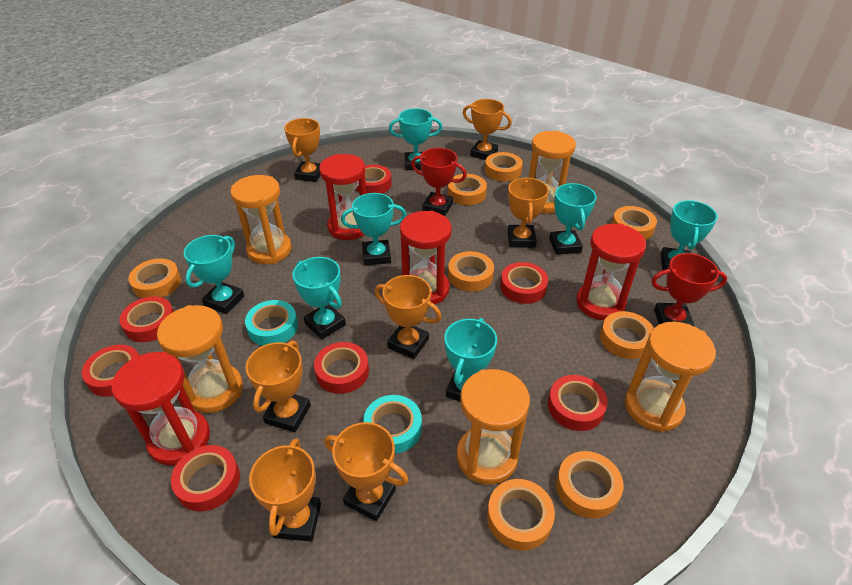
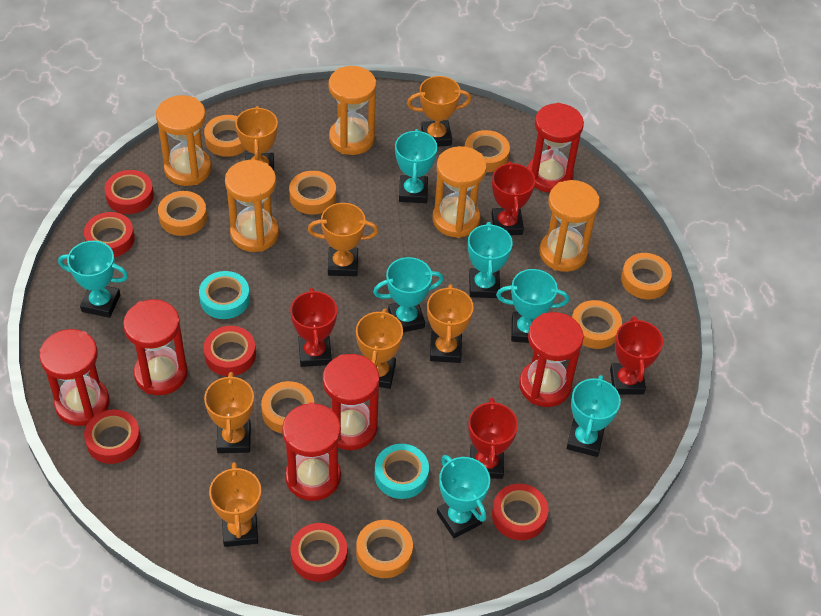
red hourglass: 4 -> 6
red tape: 7 -> 6
red trophy: 2 -> 4

